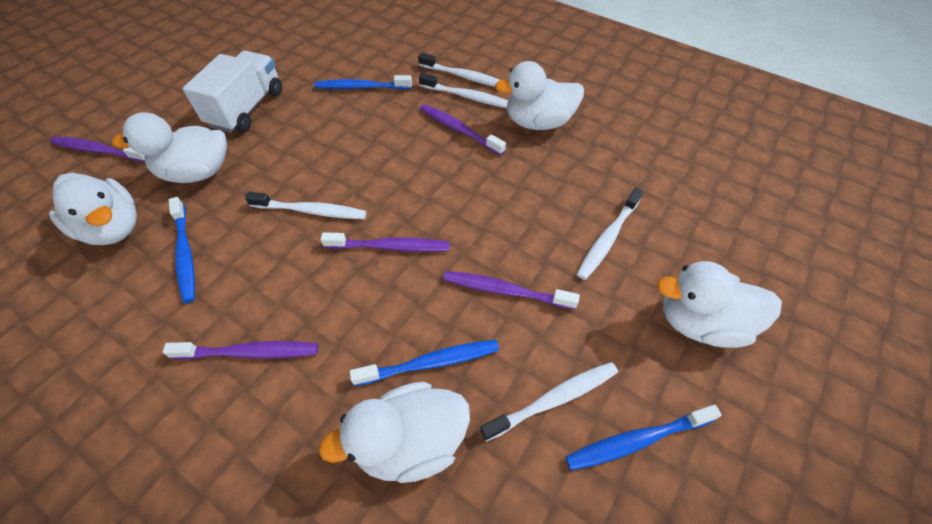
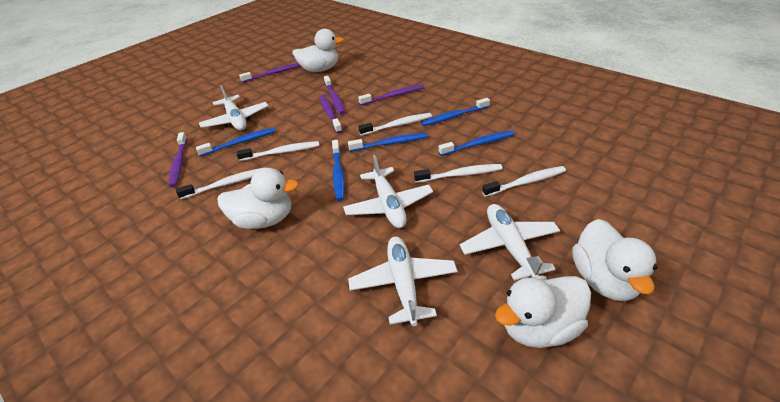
blue toothbrush: 4 -> 5
white duck: 5 -> 4
white plane: 0 -> 4
white truck: 1 -> 0

